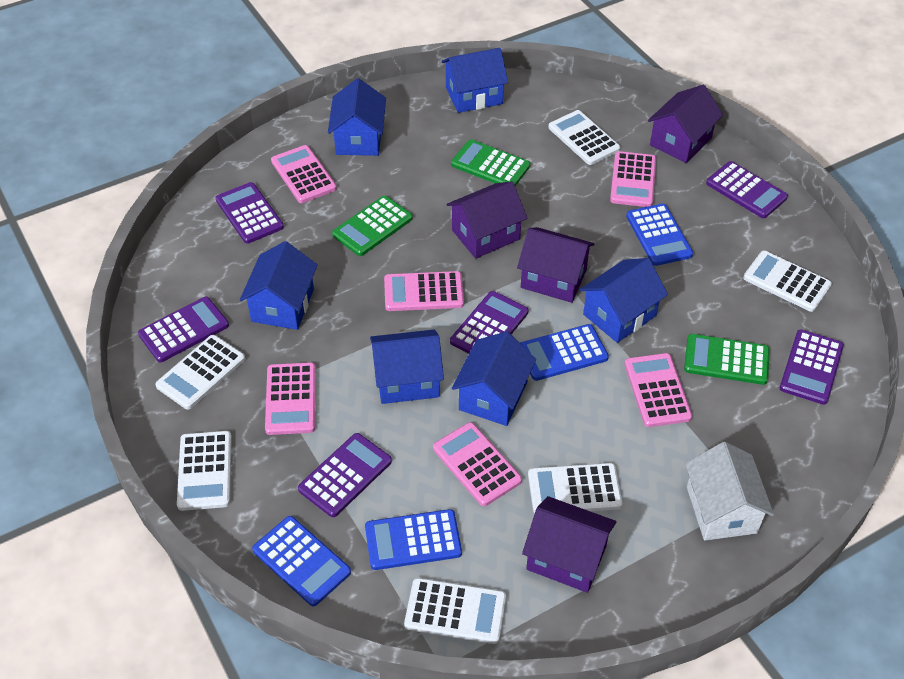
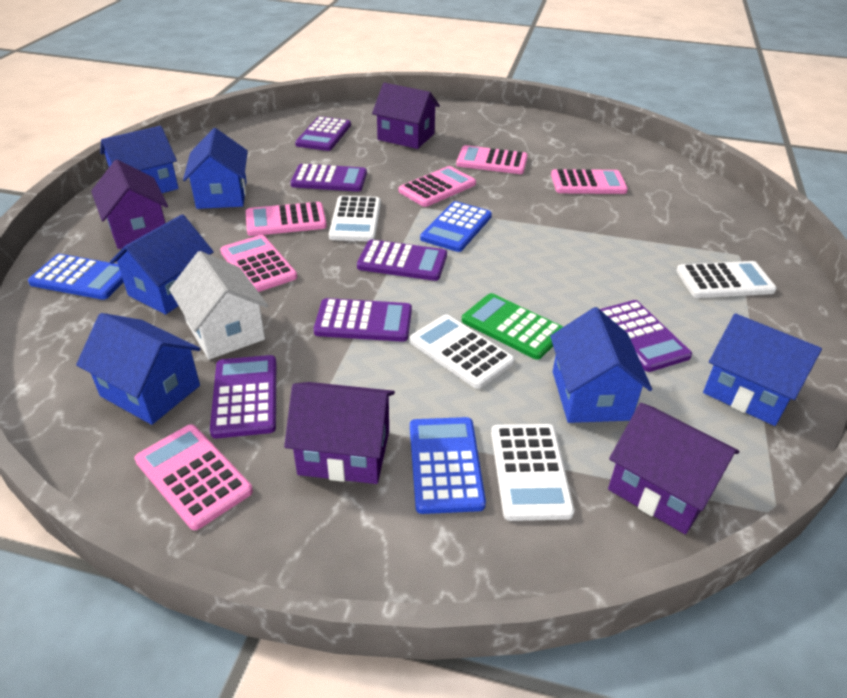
blue calculator: 4 -> 3
green calculator: 3 -> 1
white calculator: 6 -> 4

